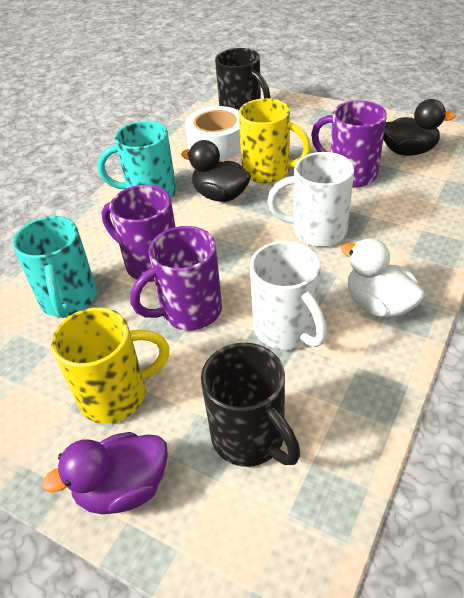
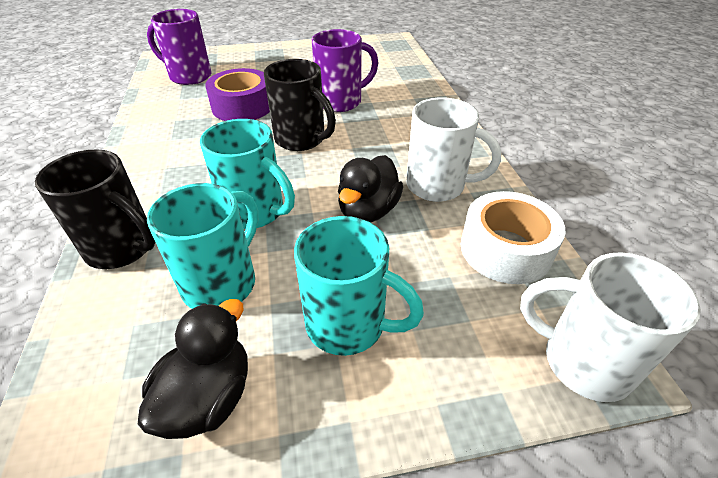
purple duck: 1 -> 0
purple mug: 3 -> 2
purple tape: 0 -> 1
turquoise mug: 2 -> 3
white duck: 1 -> 0
yellow mug: 2 -> 0

